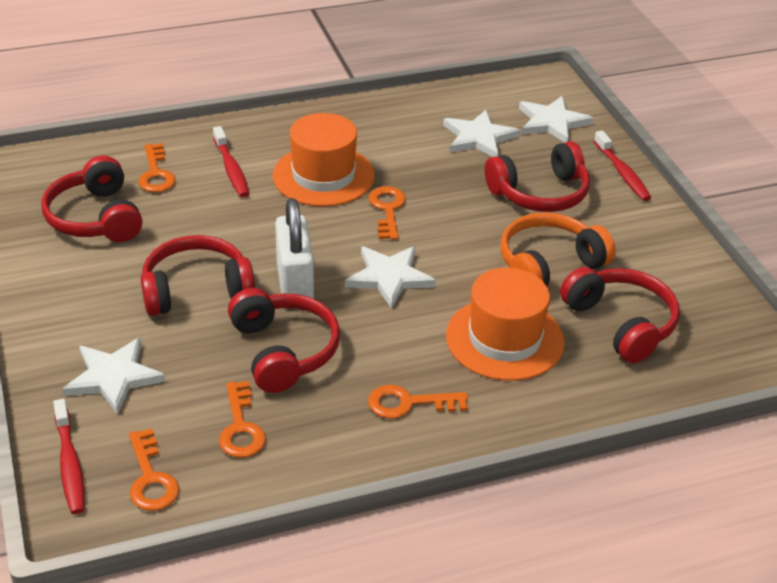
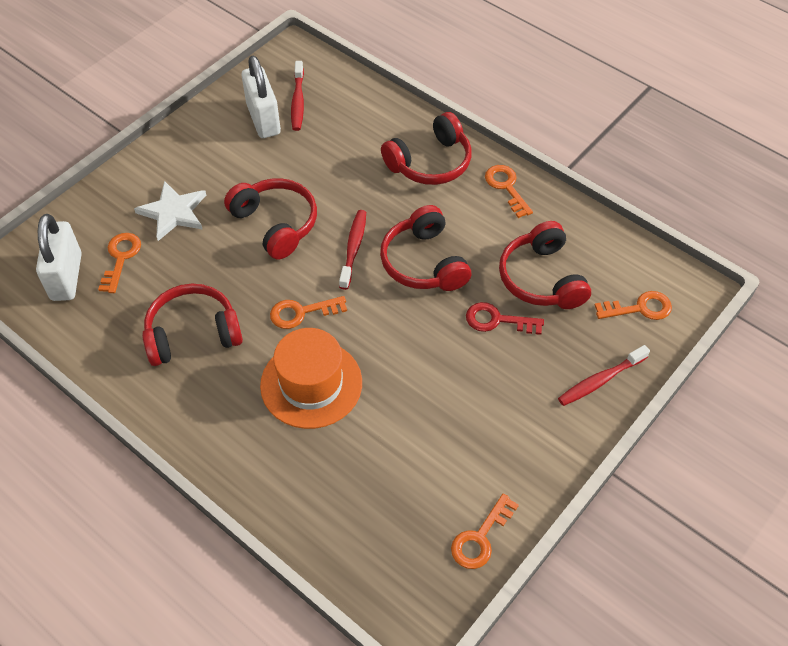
orange hat: 2 -> 1
orange headphones: 1 -> 0
red key: 0 -> 1
white padlock: 1 -> 2
white star: 4 -> 1

